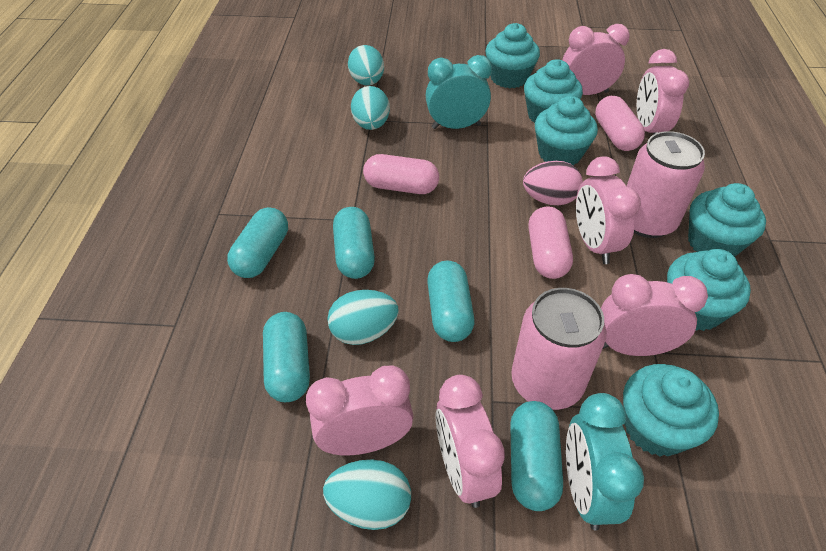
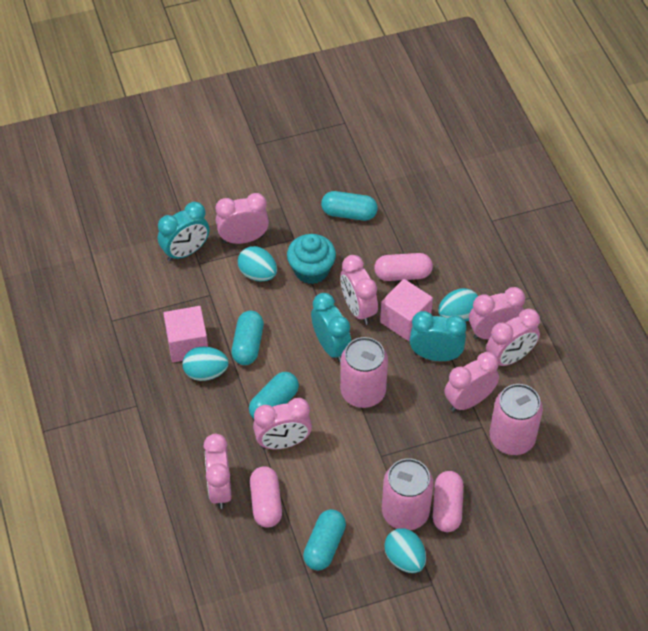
pink can: 2 -> 3
pink clock: 6 -> 7
pink cube: 0 -> 2
pink egg: 1 -> 0
turquoise capsule: 5 -> 4
turquoise clock: 2 -> 3
turquoise cupcake: 6 -> 1

